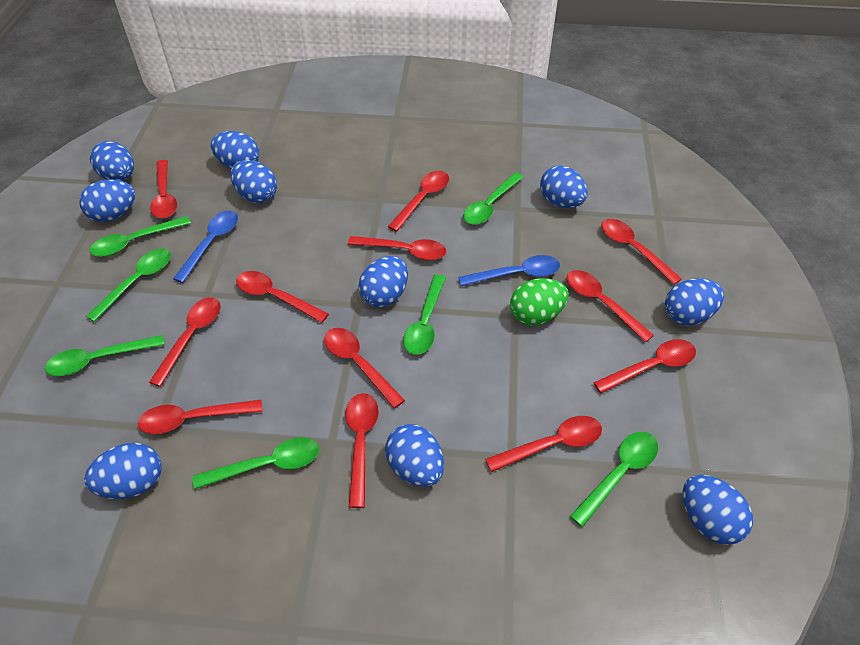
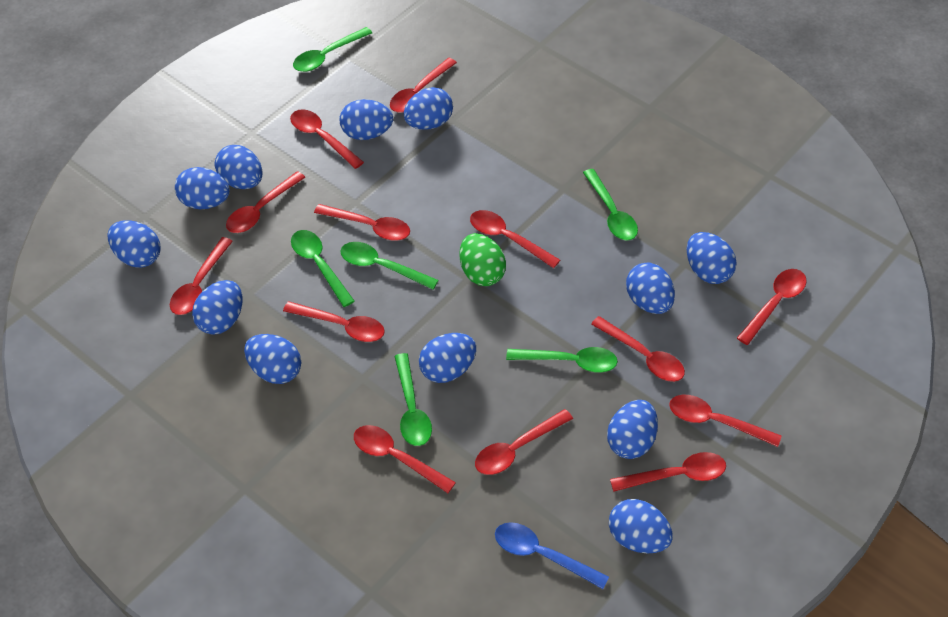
blue egg: 10 -> 12
blue spoon: 2 -> 1
green spoon: 7 -> 6
red spoon: 12 -> 13

